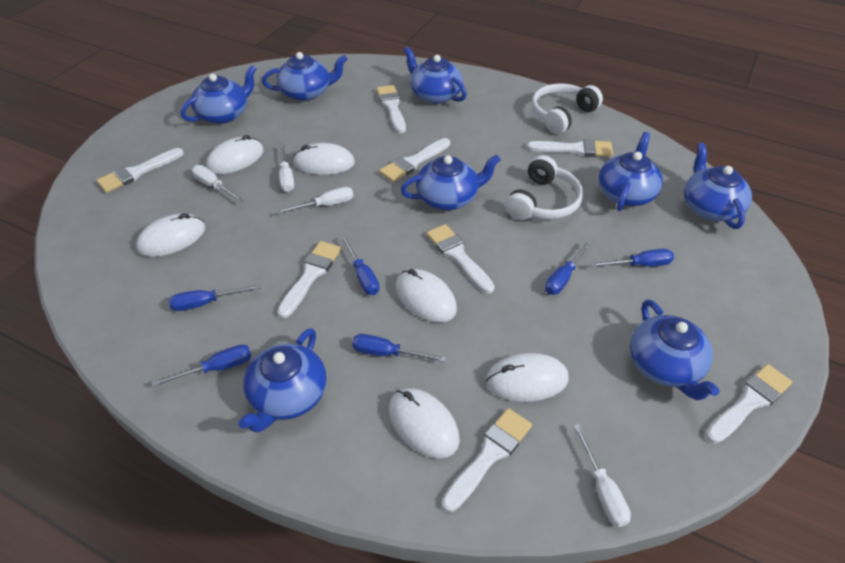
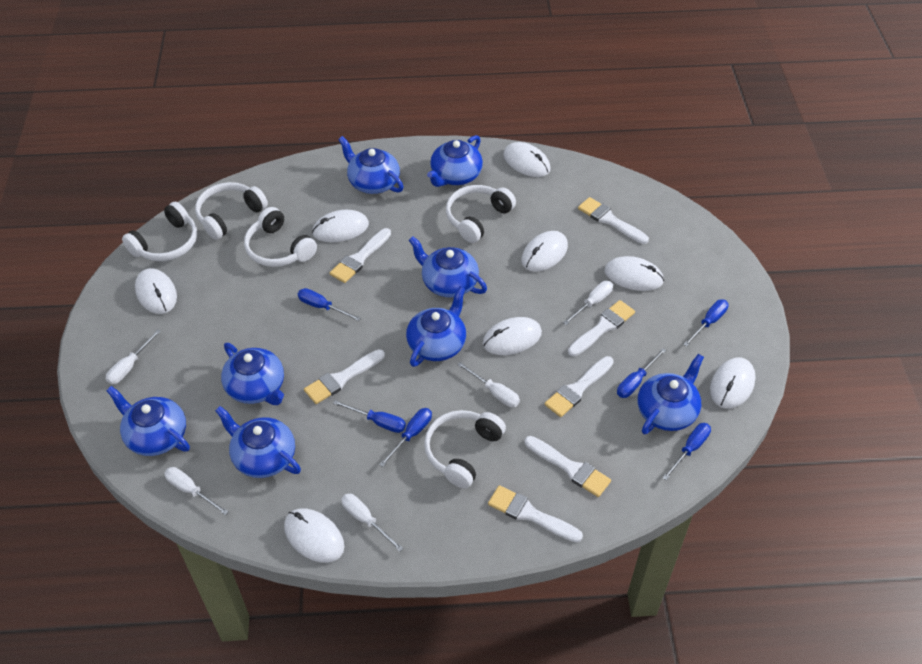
white brush: 8 -> 7
white headphones: 2 -> 5
white mouse: 6 -> 8
white screwdriver: 4 -> 5

